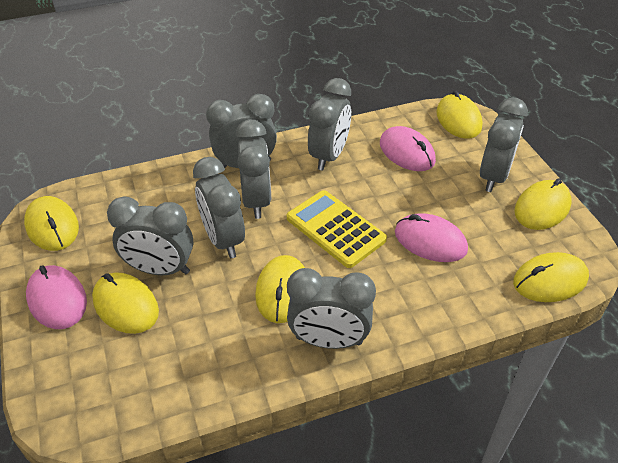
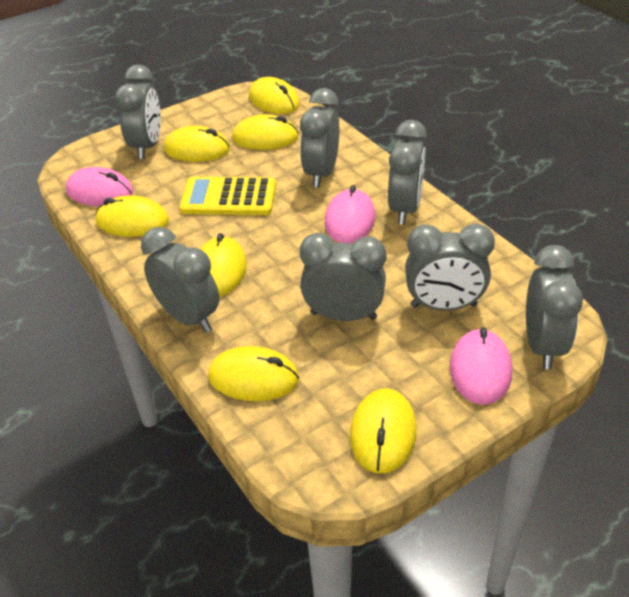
yellow mouse: 6 -> 7

